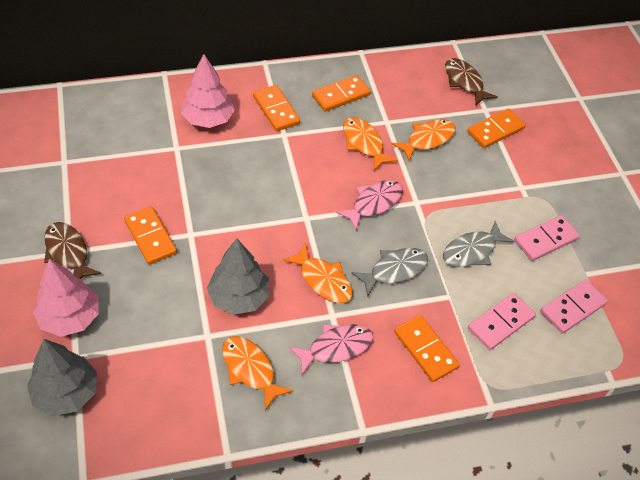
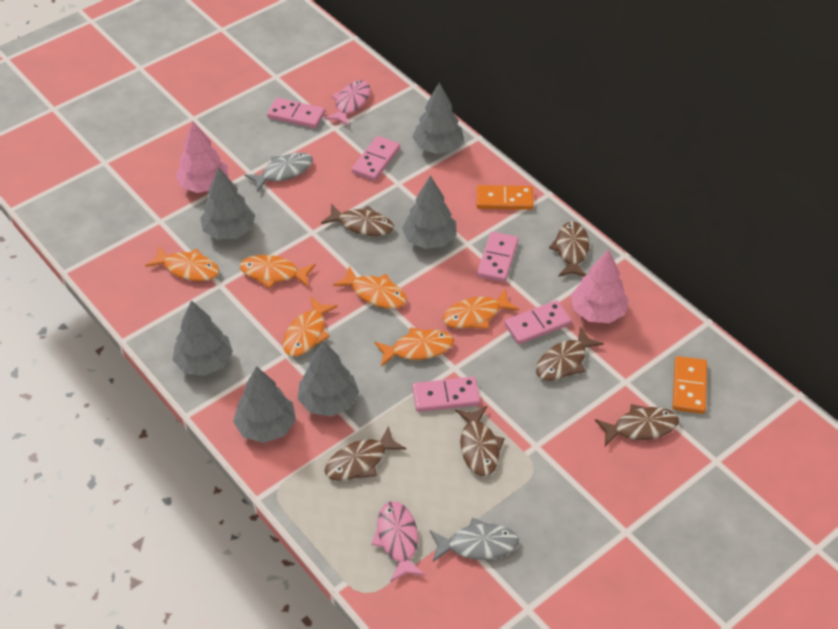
brown fish: 2 -> 6
grey tree: 2 -> 6
orange domino: 5 -> 2
orange fish: 4 -> 6
pink domino: 3 -> 5

